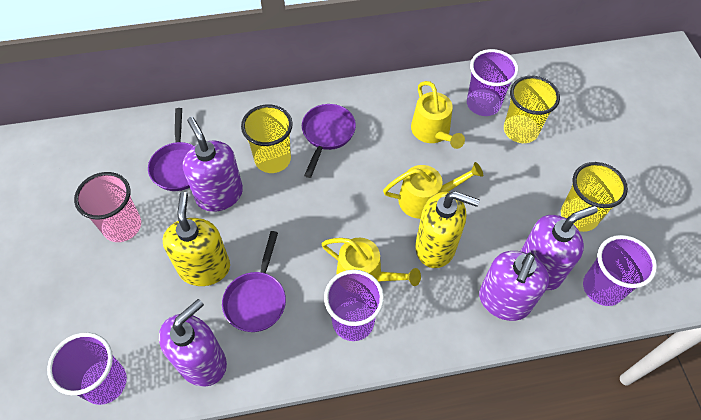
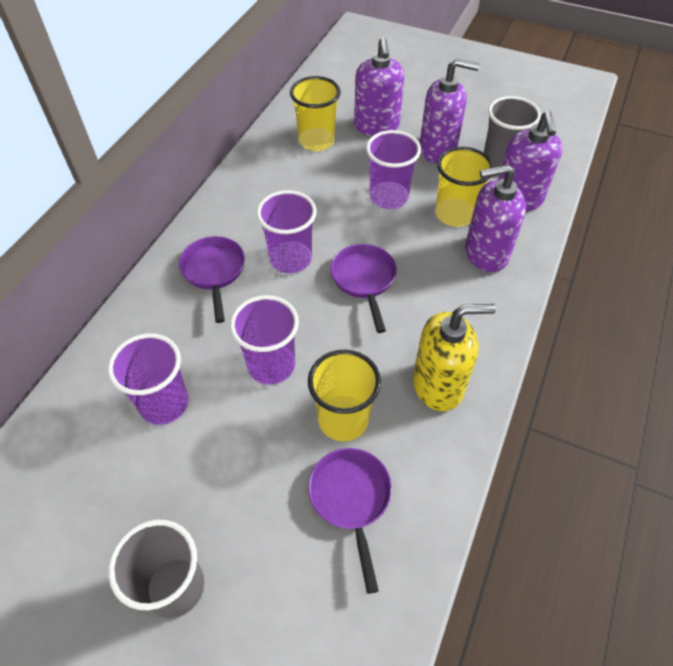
grey cup: 0 -> 2
pink cup: 1 -> 0
yellow soap dispenser: 2 -> 1
yellow watering can: 3 -> 0

